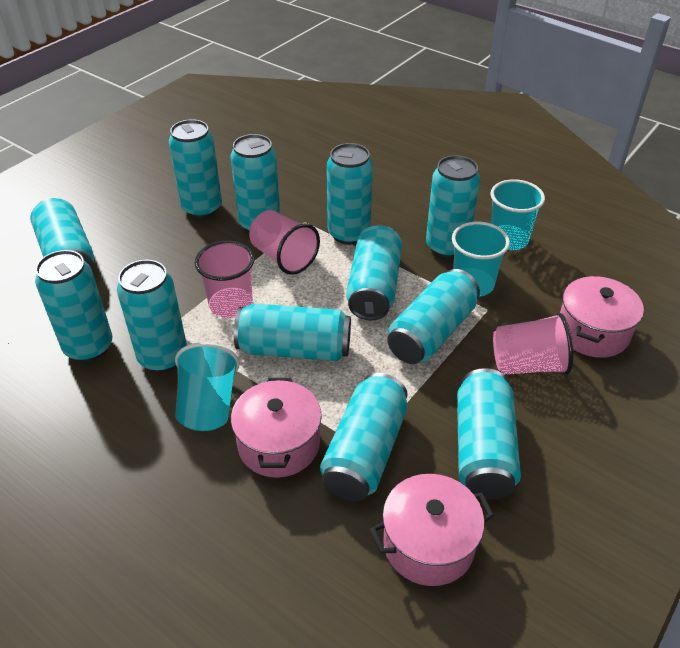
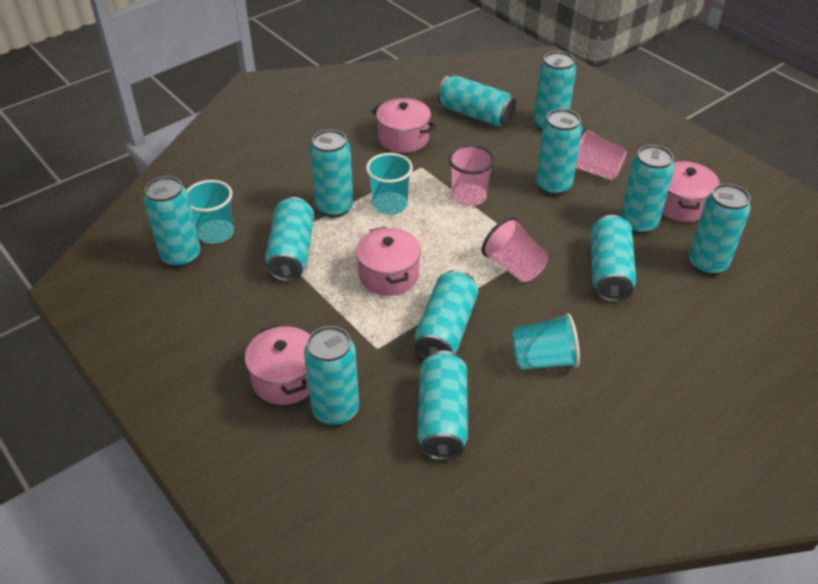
pink pot: 3 -> 4

